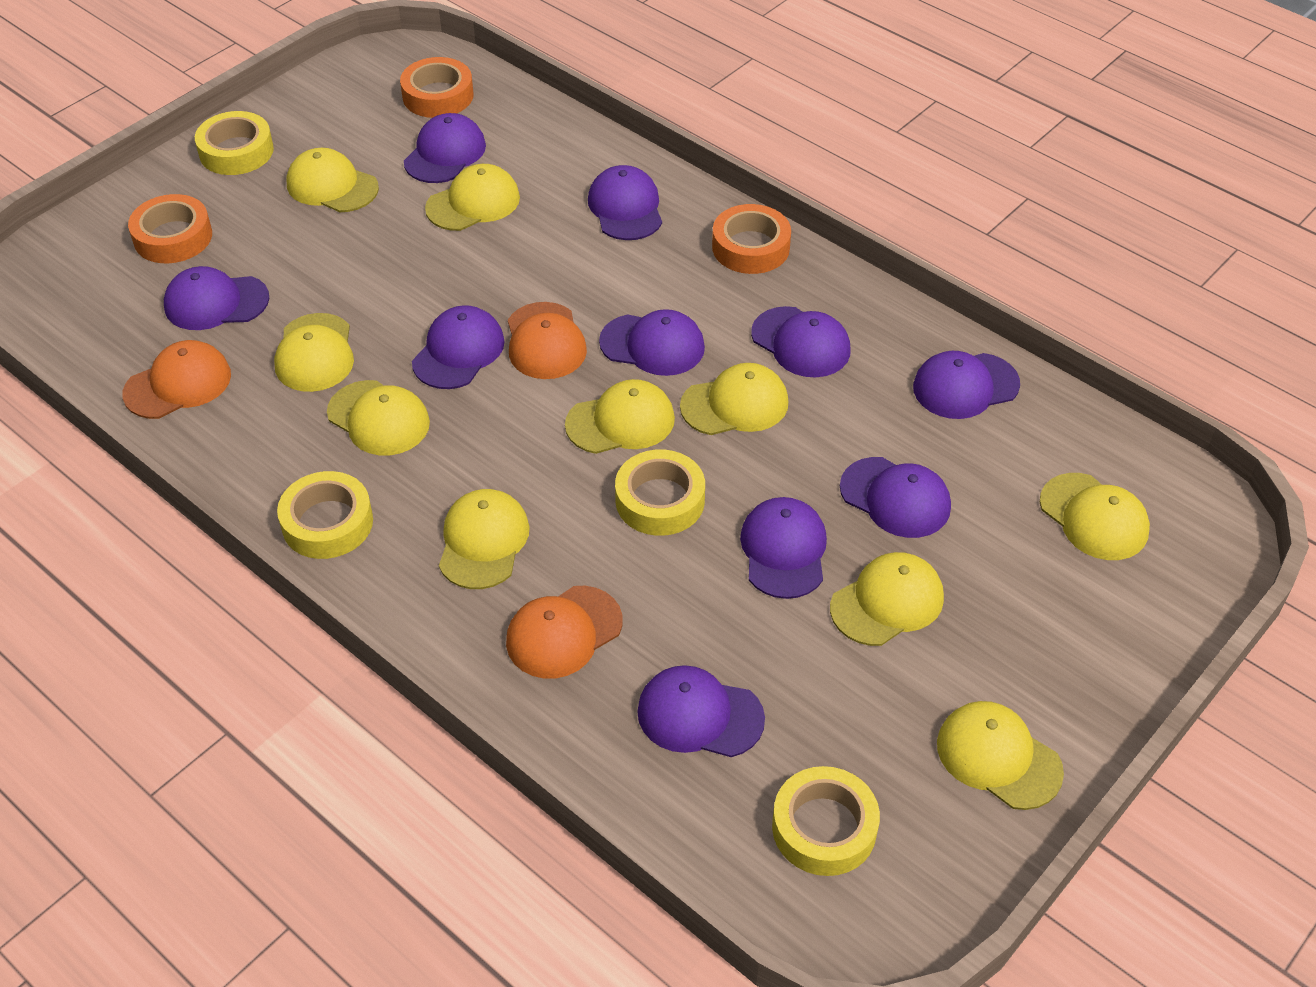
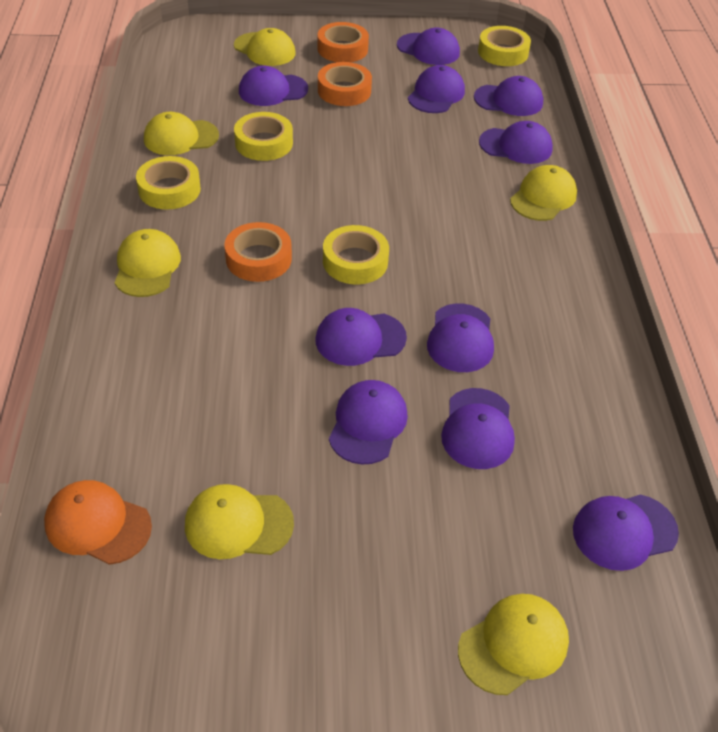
orange cap: 3 -> 1
yellow cap: 10 -> 6

